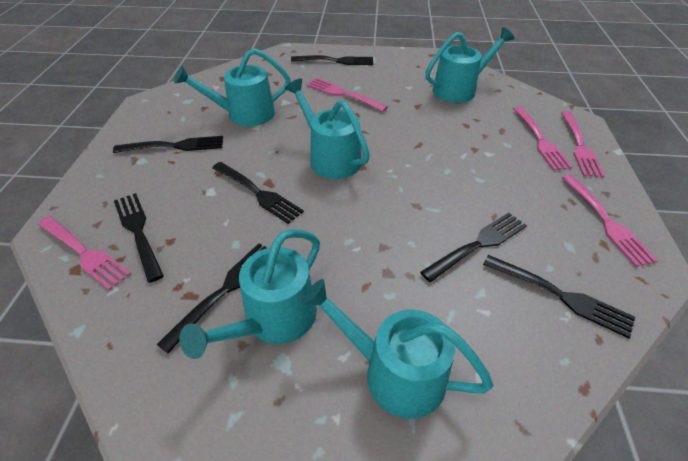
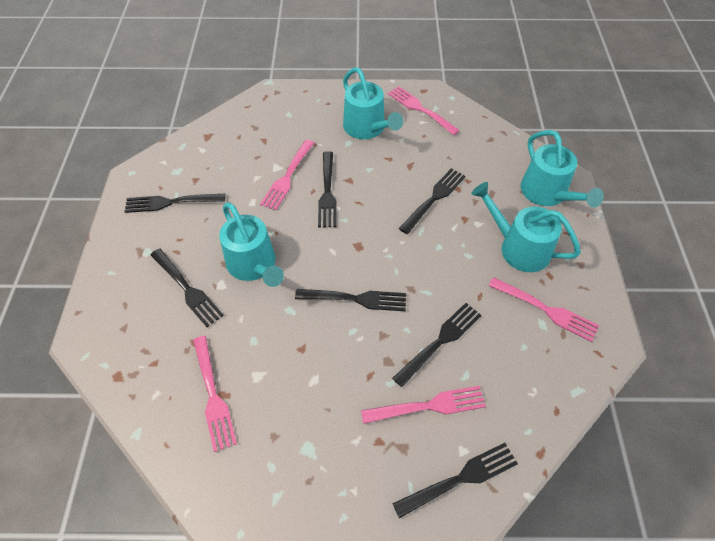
turquoise watering can: 5 -> 4

